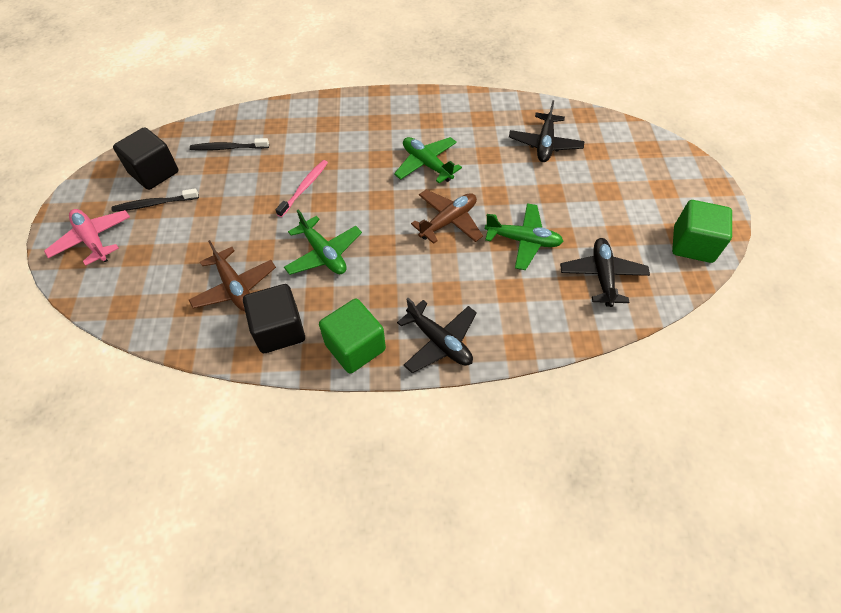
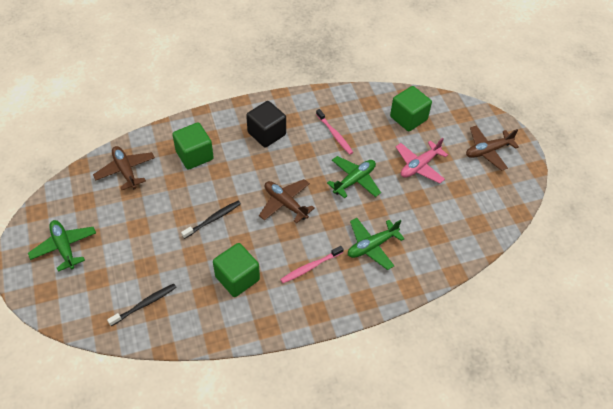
black cube: 2 -> 1
black plane: 3 -> 0
brown plane: 2 -> 3
green cube: 2 -> 3
pink toothbrush: 1 -> 2

